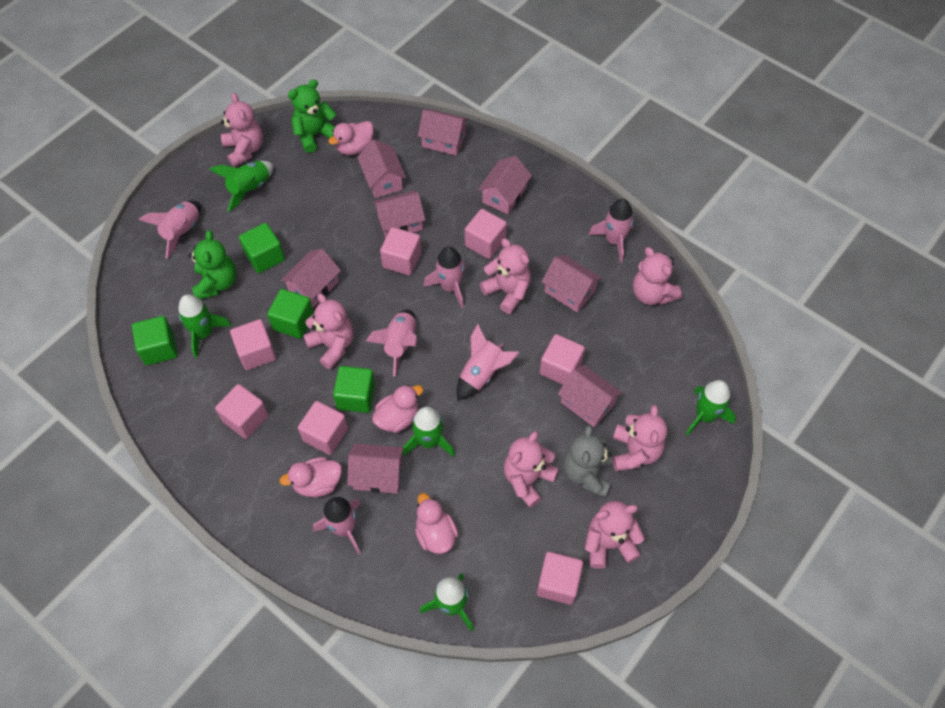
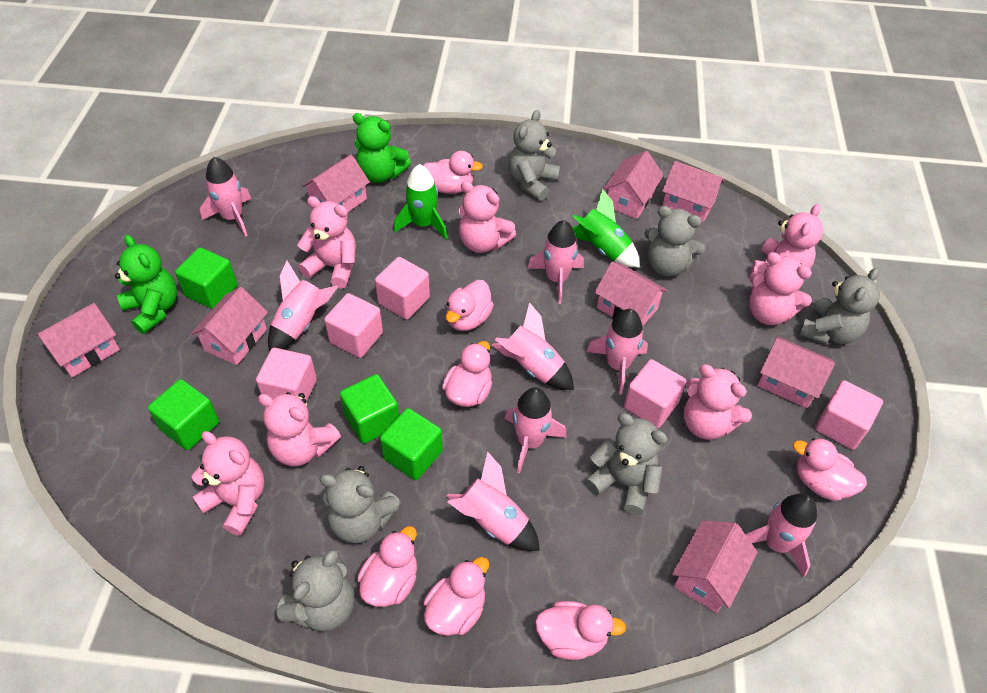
green rocket: 5 -> 2
grey teddy bear: 1 -> 6
pink cube: 7 -> 5
pink duck: 4 -> 7
pink rocket: 6 -> 8

